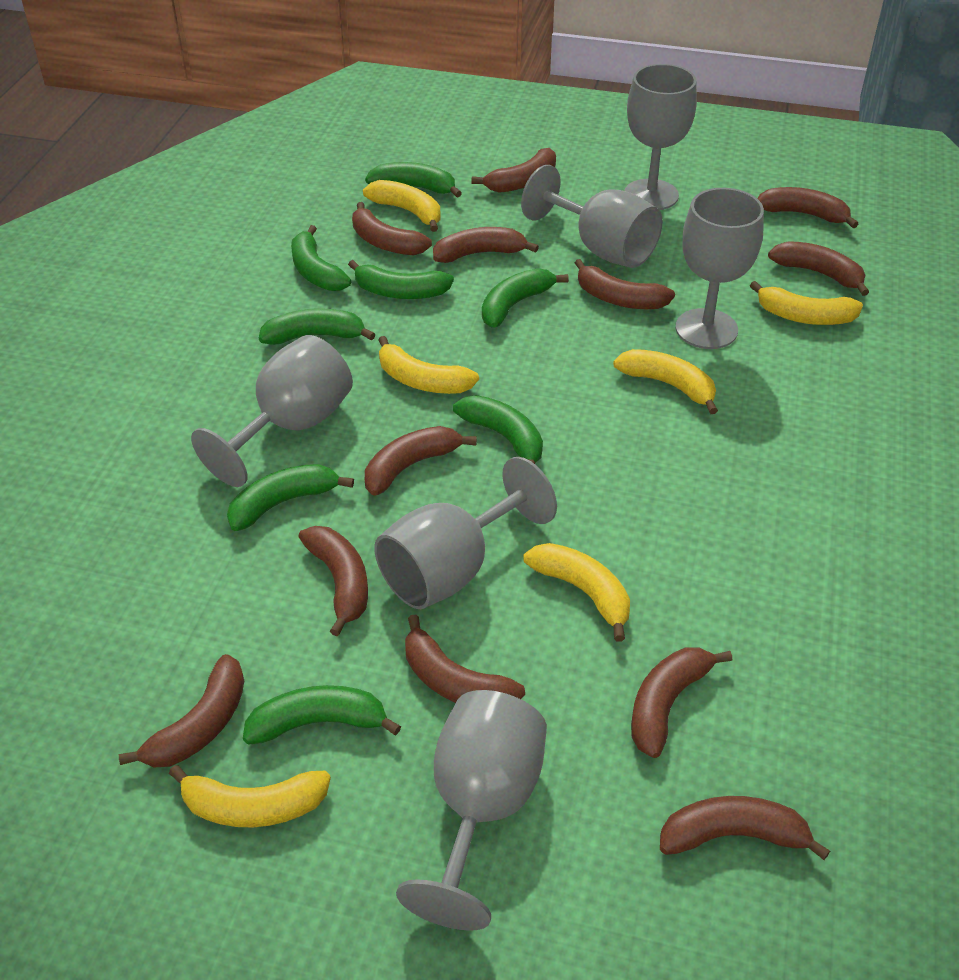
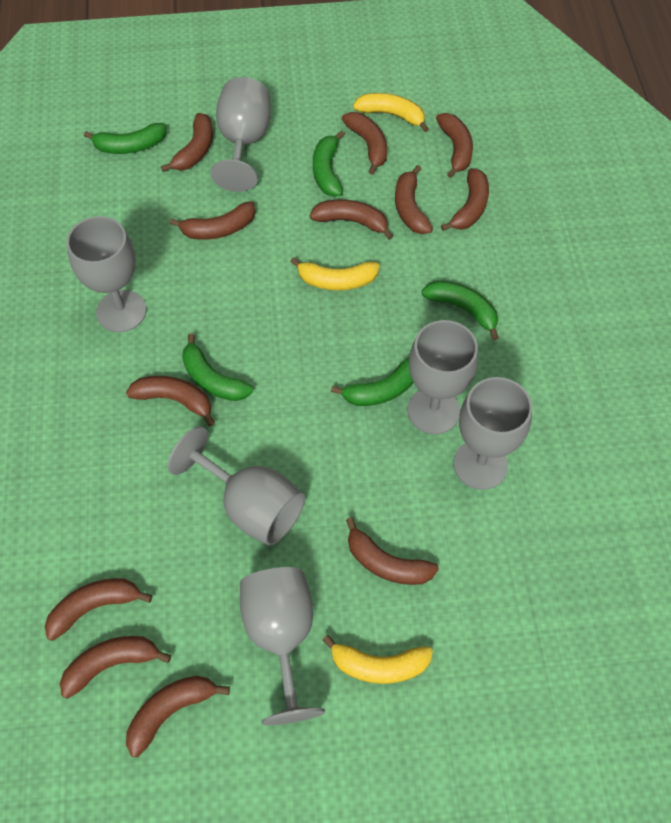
green banana: 8 -> 5
yellow banana: 6 -> 3

